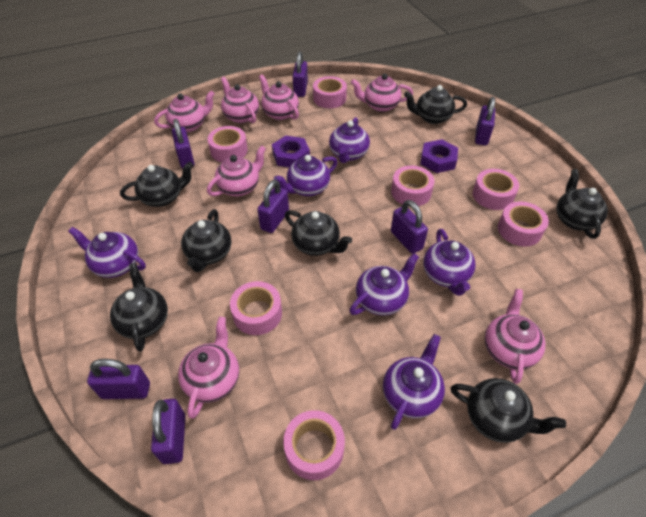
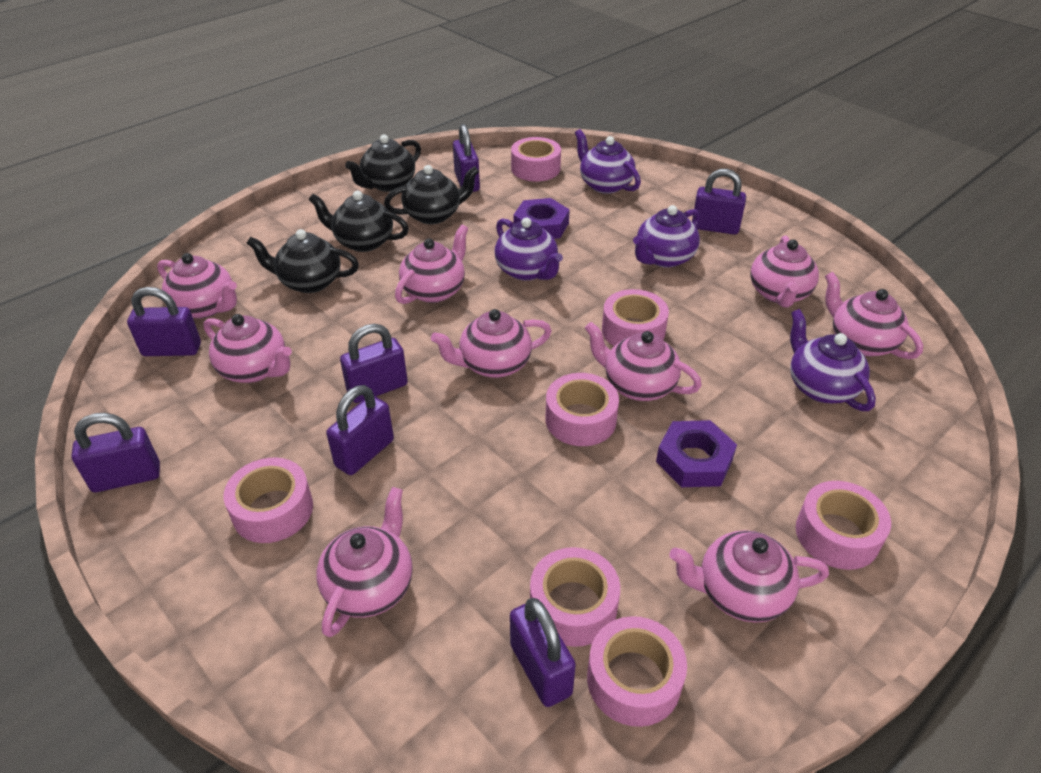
black teapot: 7 -> 4
pink teapot: 7 -> 9
purple teapot: 6 -> 4

